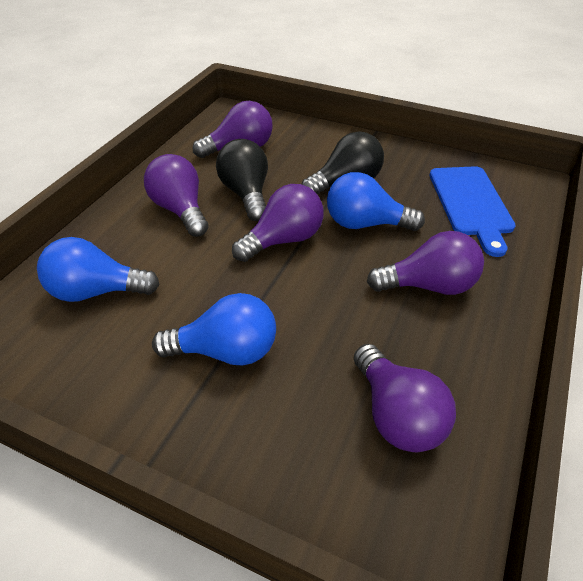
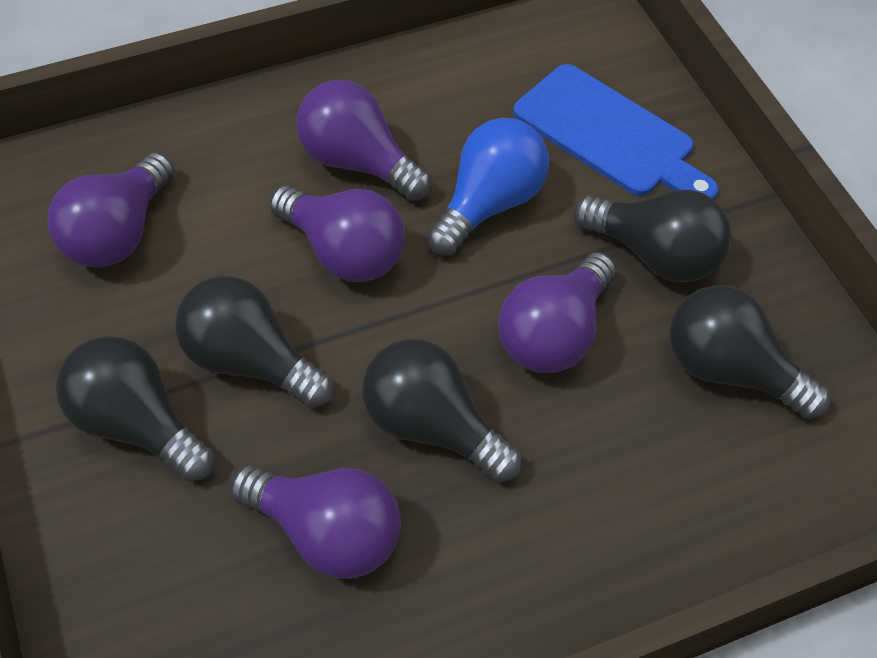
black light bulb: 2 -> 5
blue light bulb: 3 -> 1

